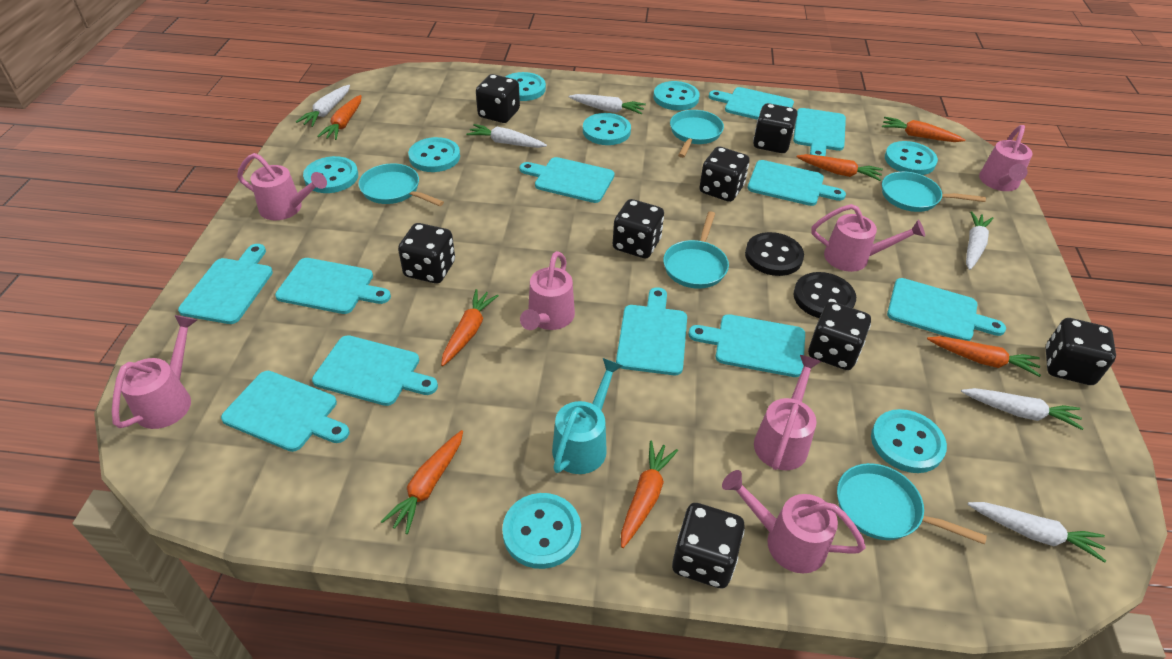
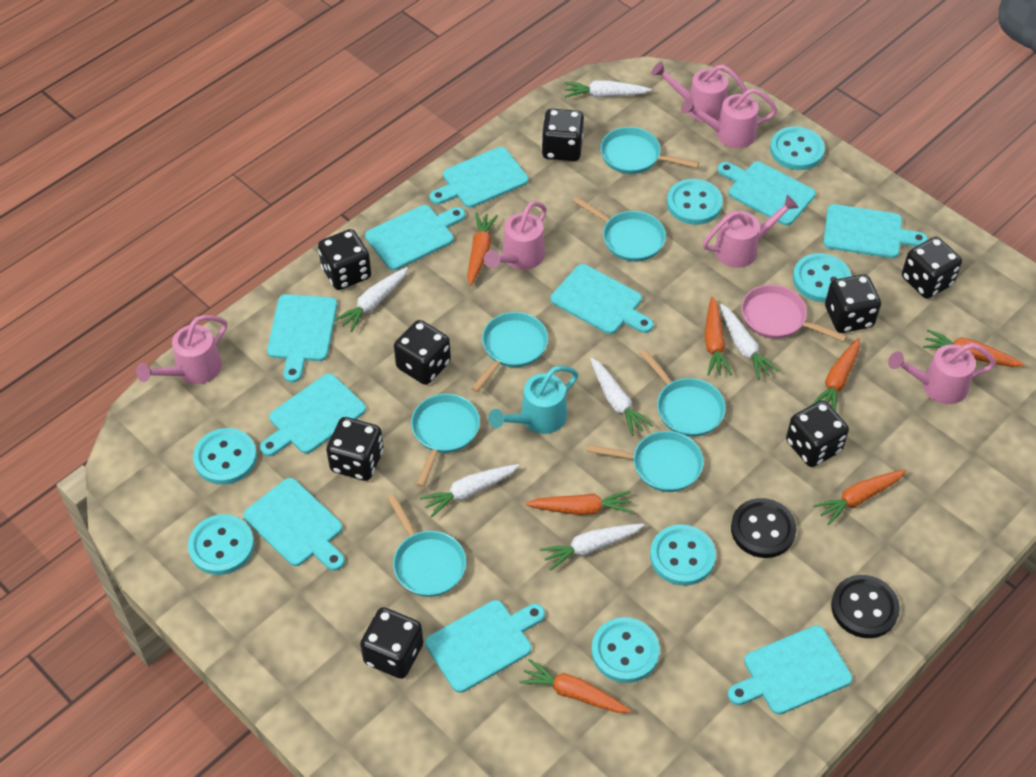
pink pan: 0 -> 1
pink watering can: 7 -> 6
turquoise button: 8 -> 7
turquoise cutting board: 11 -> 10
turquoise pan: 5 -> 7

